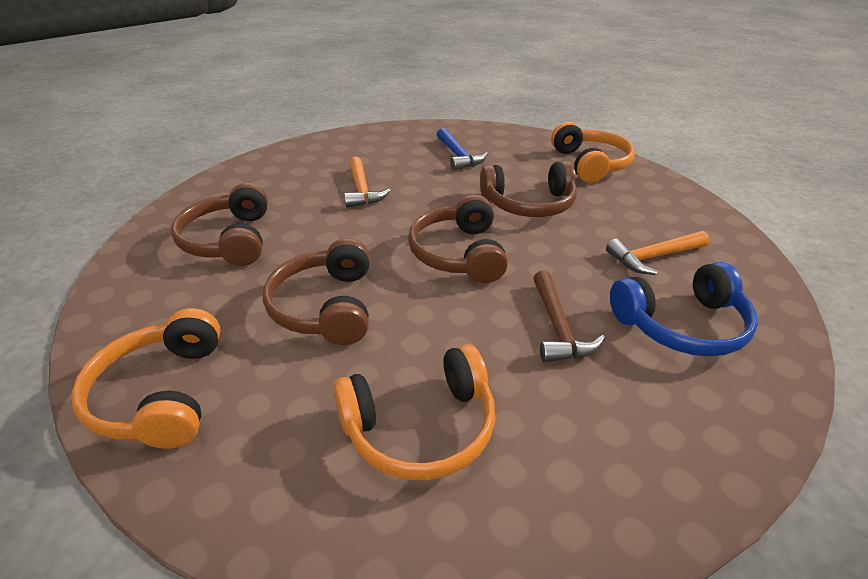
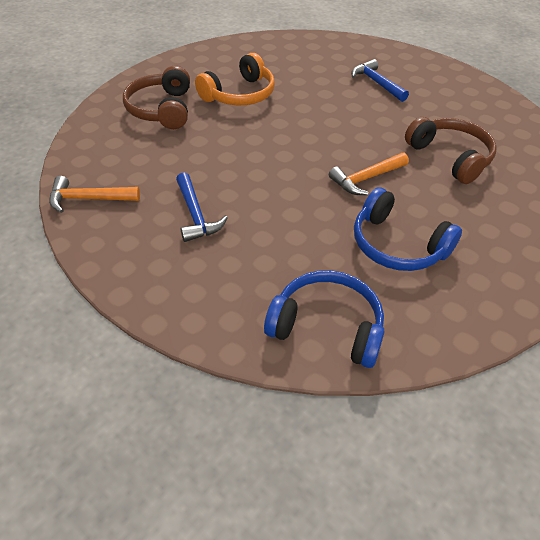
blue hammer: 1 -> 2
blue headphones: 1 -> 2
brown hammer: 1 -> 0
brown headphones: 4 -> 2
orange headphones: 3 -> 1

